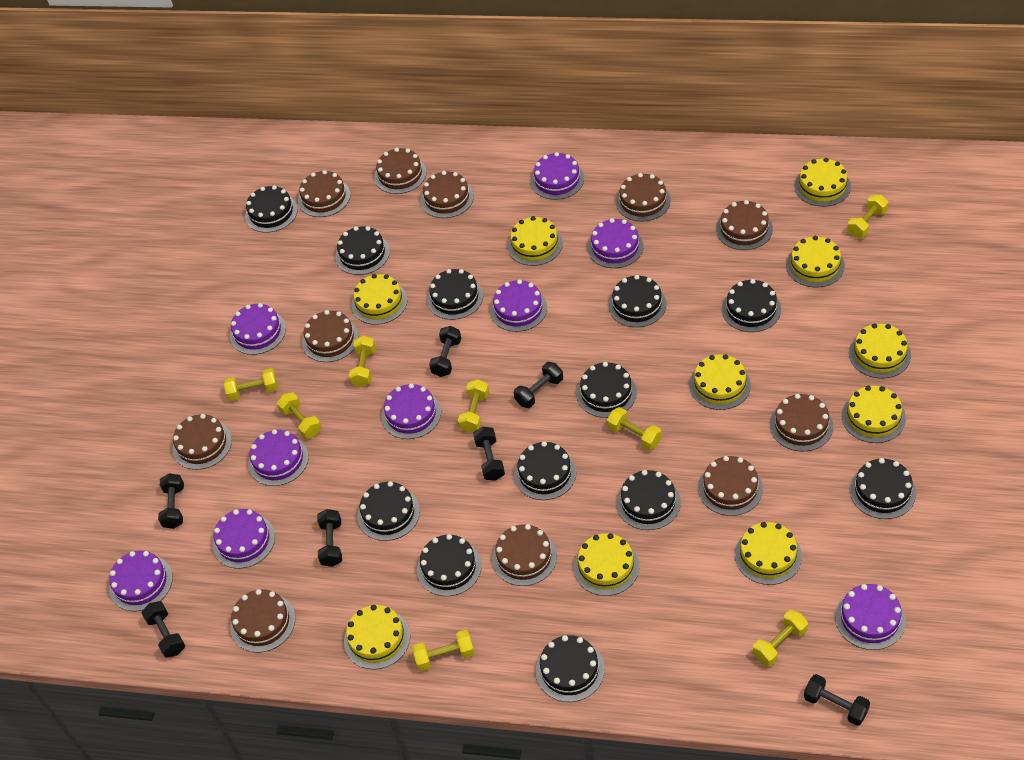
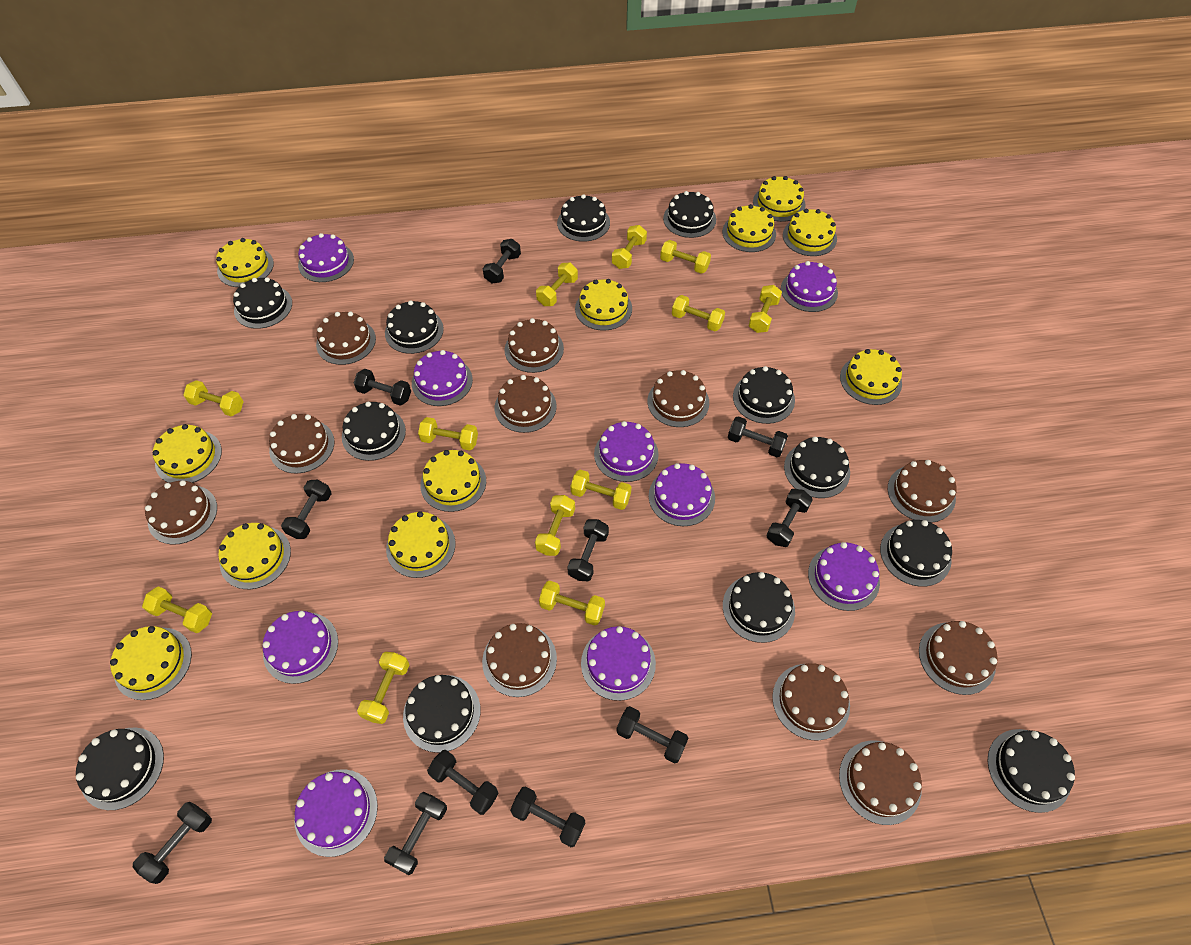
black dumbbell: 7 -> 11
yellow cake: 10 -> 11
yellow dumbbell: 8 -> 12

